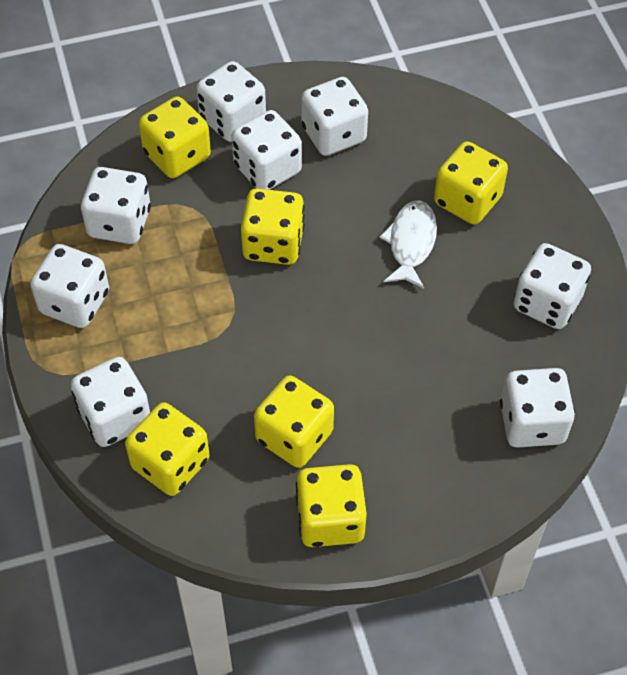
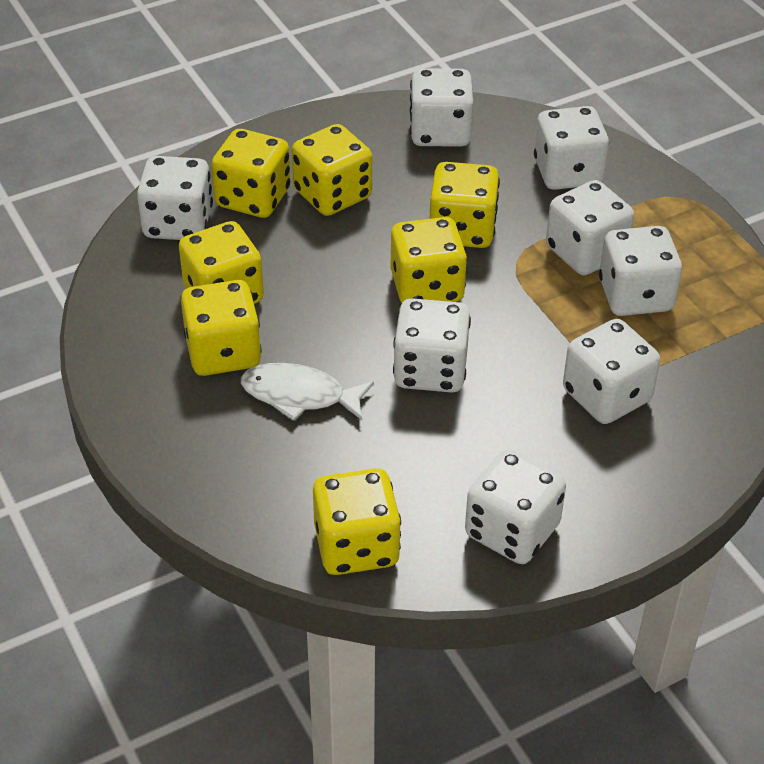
yellow dice: 6 -> 7

